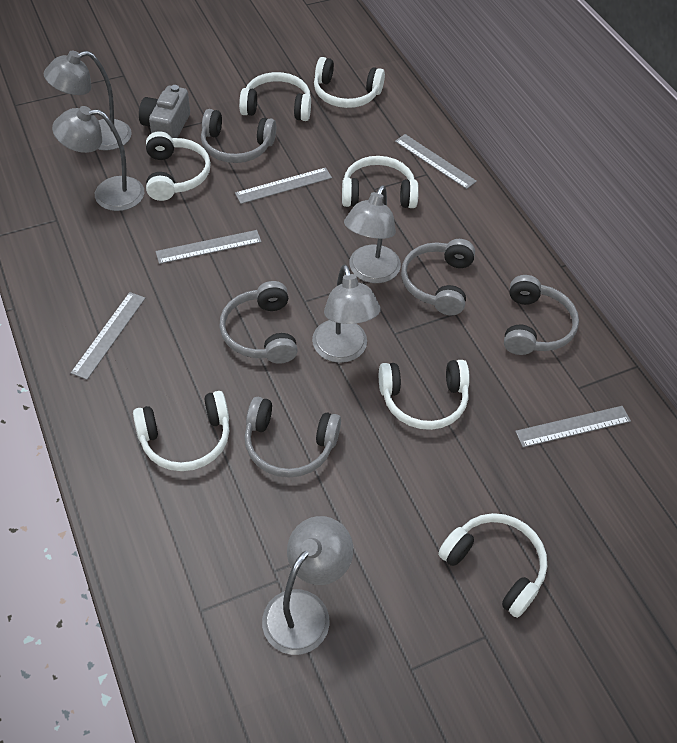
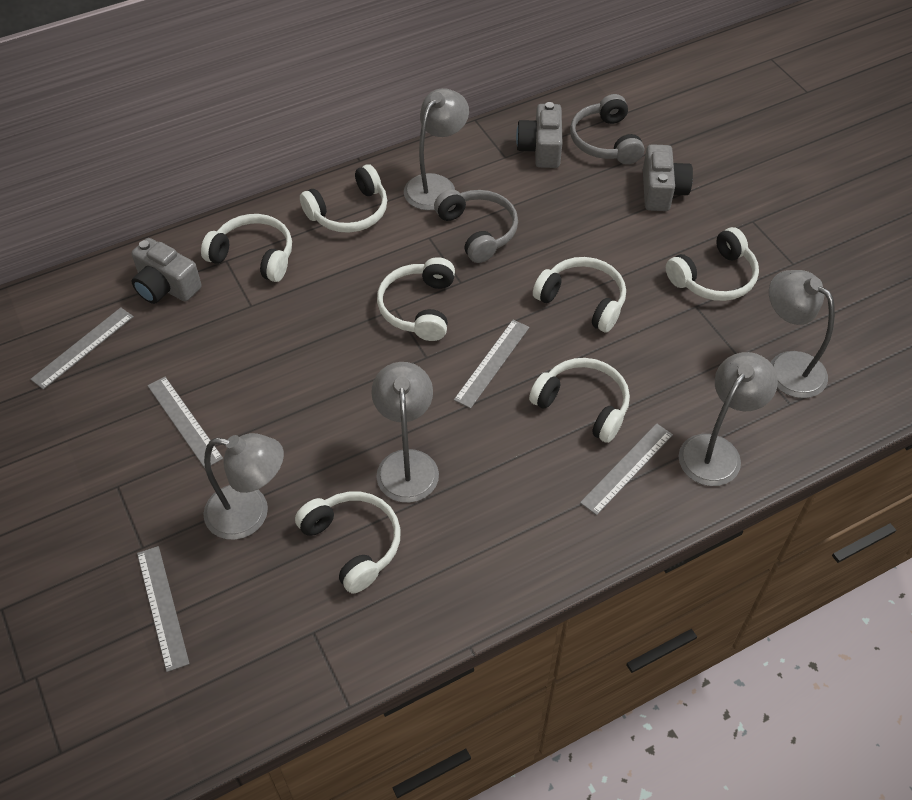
grey camera: 1 -> 3
grey headphones: 5 -> 2

